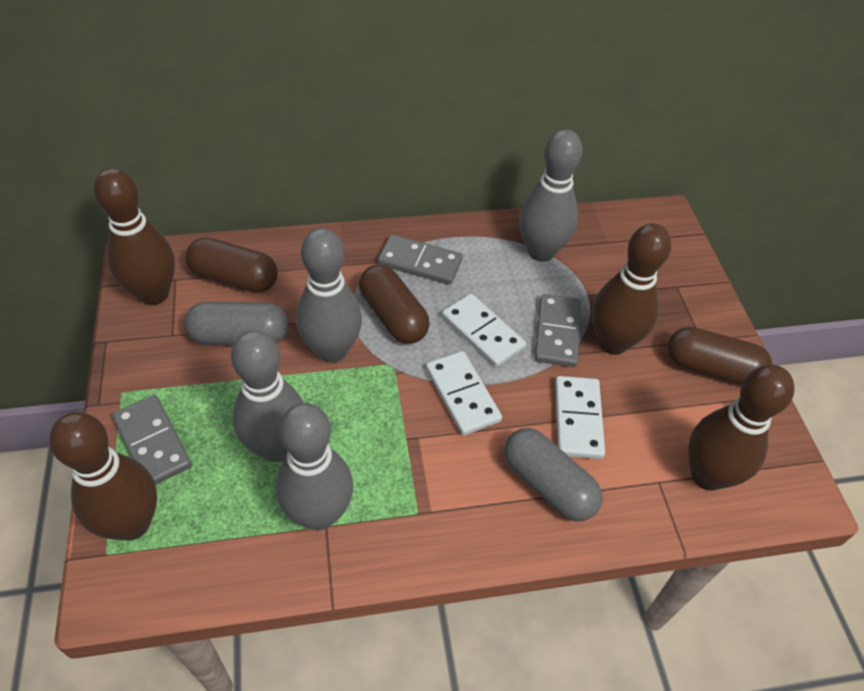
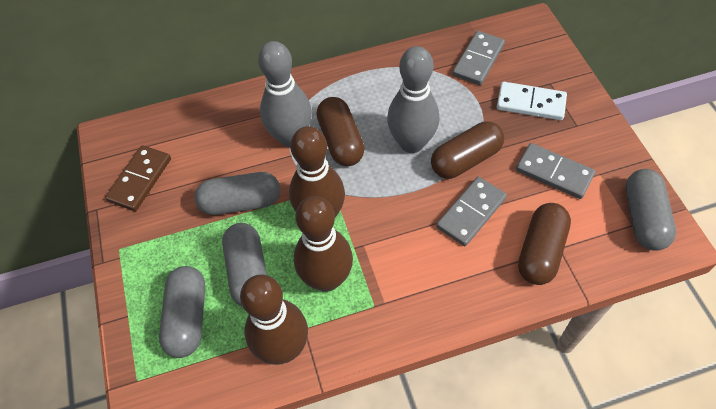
brown bowling pin: 4 -> 3
brown domino: 0 -> 1
grey bowling pin: 4 -> 2
grey capsule: 2 -> 4
white domino: 3 -> 1

